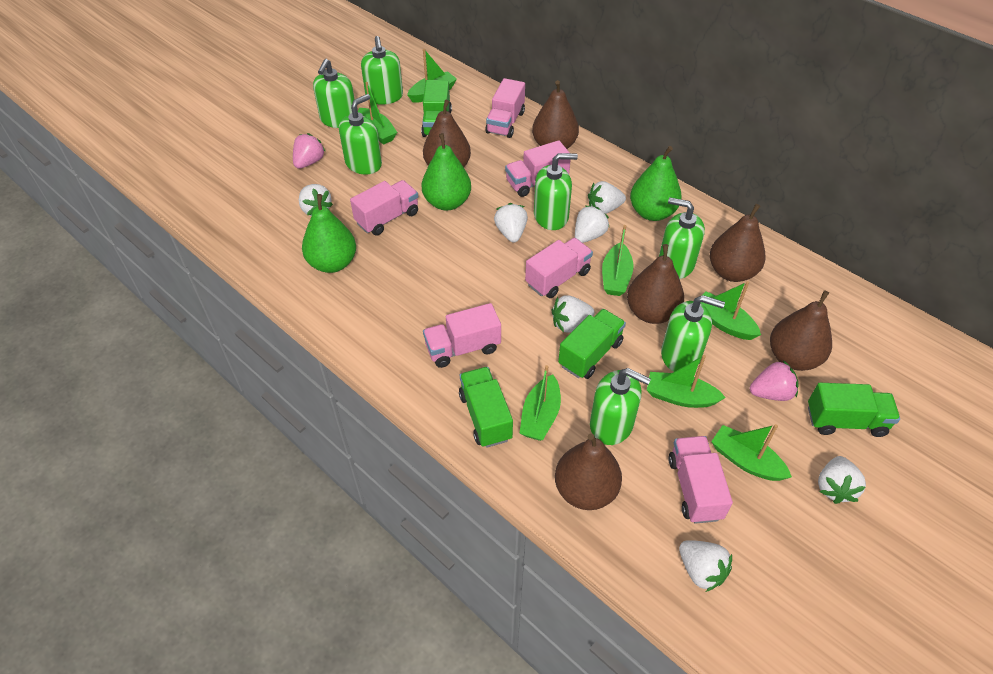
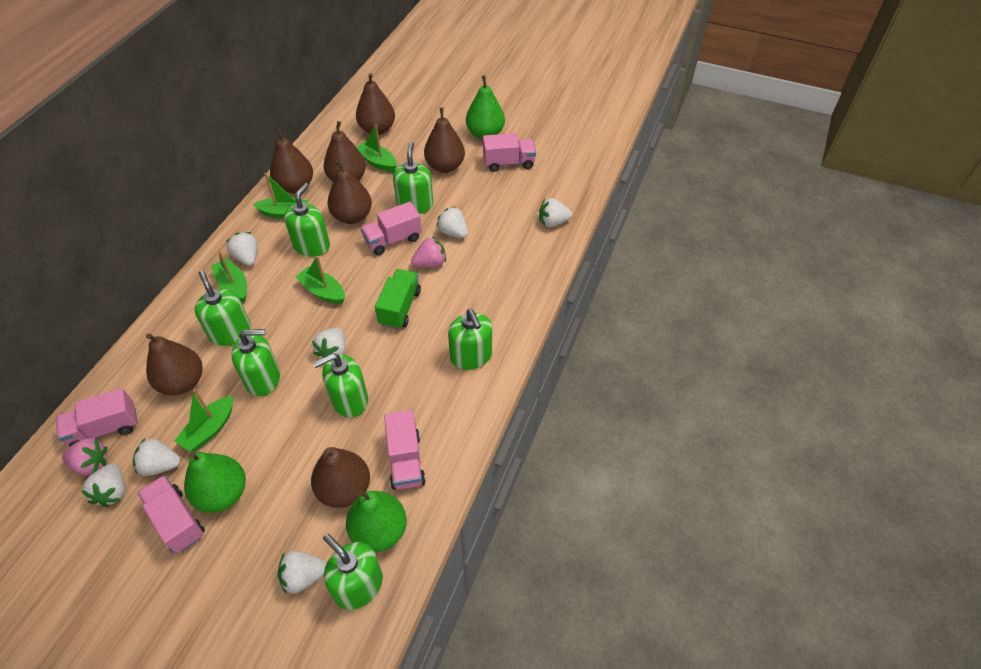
brown pear: 6 -> 7
green boat: 7 -> 5
green truck: 4 -> 1
pink truck: 6 -> 5

